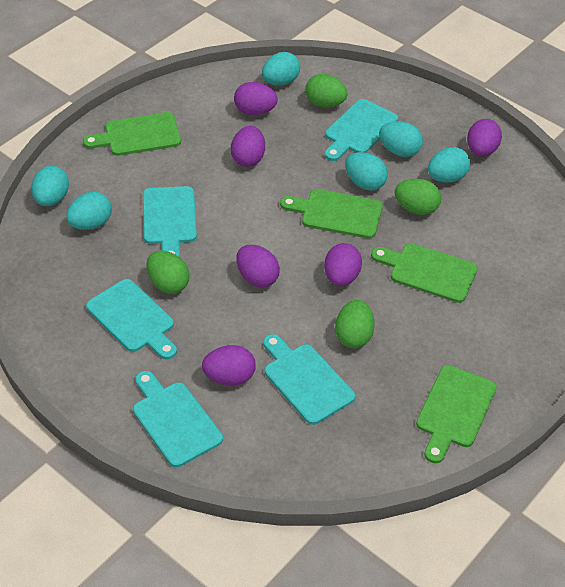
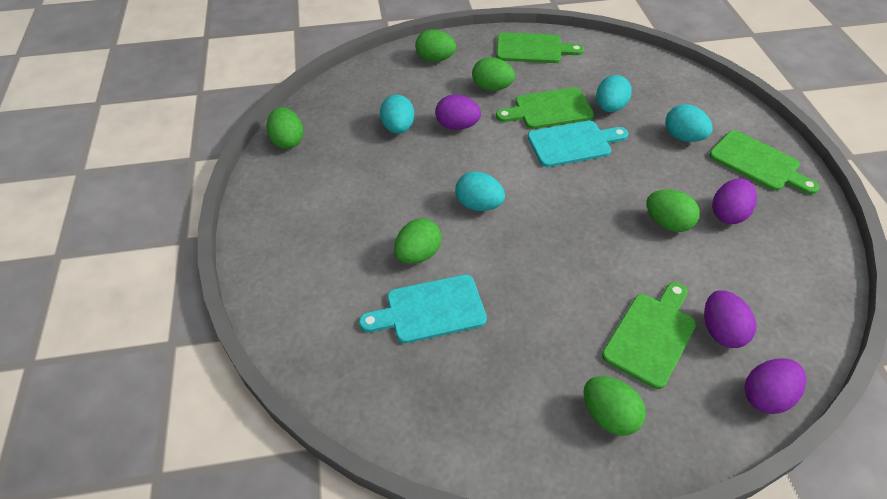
green egg: 4 -> 6
purple egg: 6 -> 4
turquoise cutting board: 5 -> 2
turquoise egg: 6 -> 4

